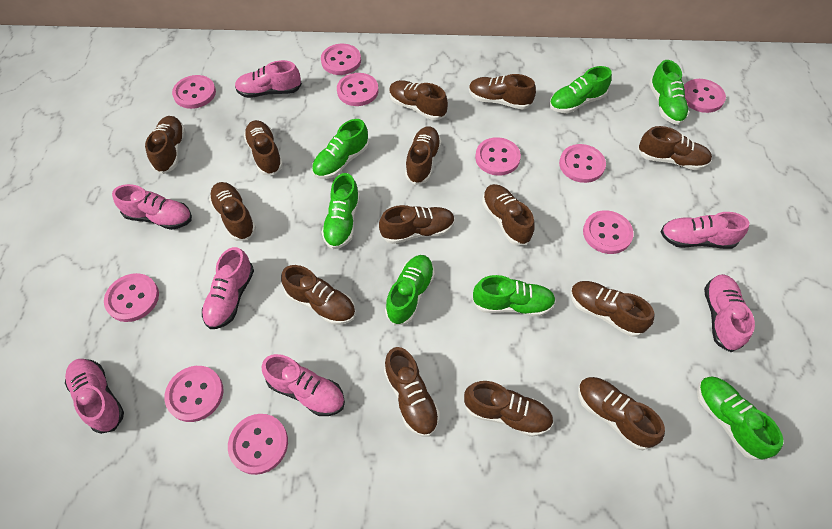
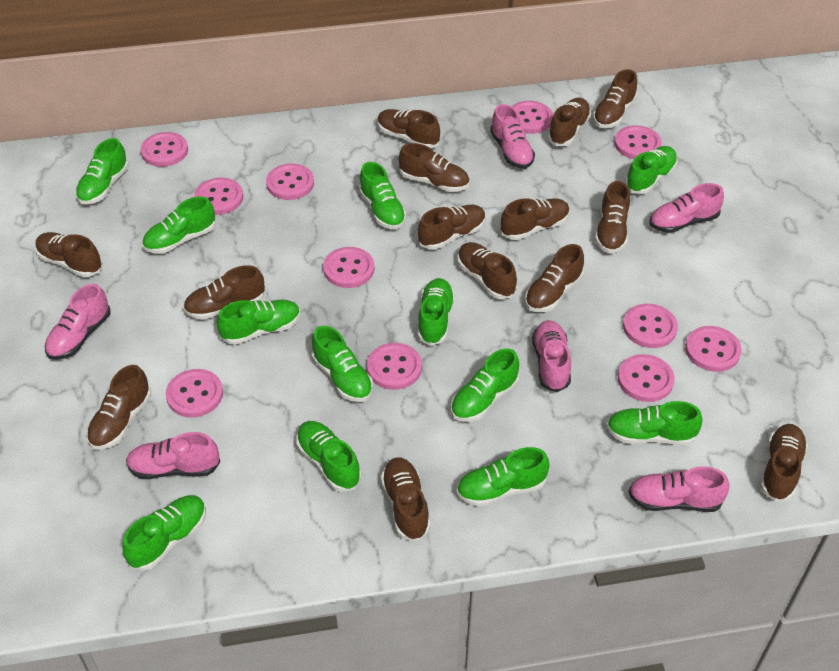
green shoe: 7 -> 12
pink button: 10 -> 11
pink shoe: 7 -> 6

